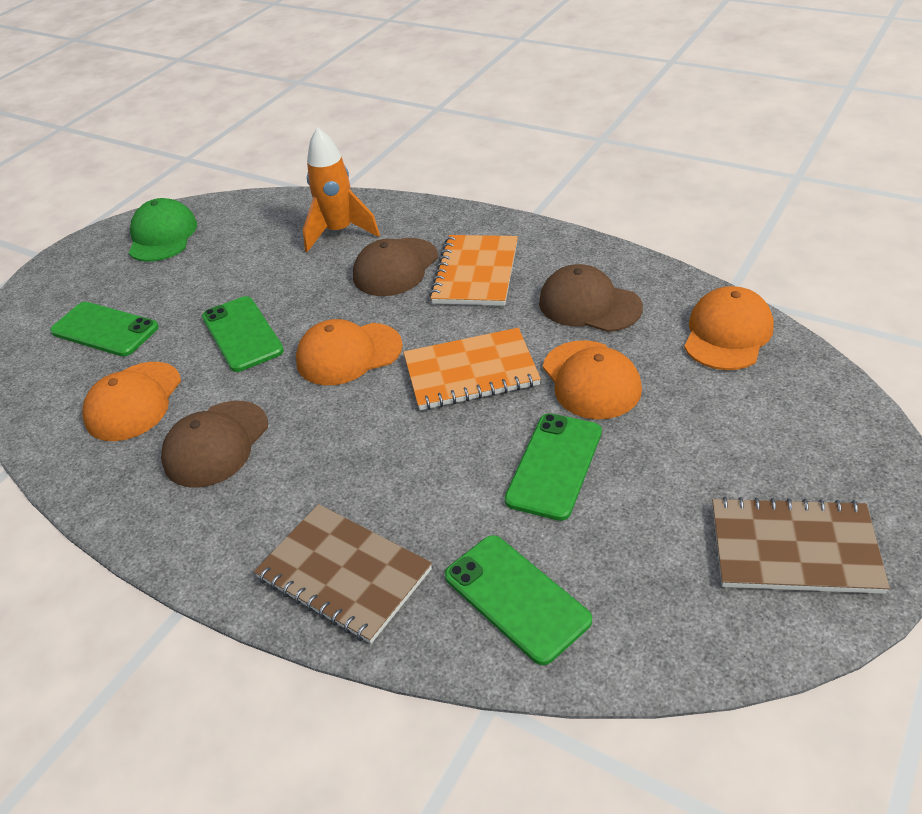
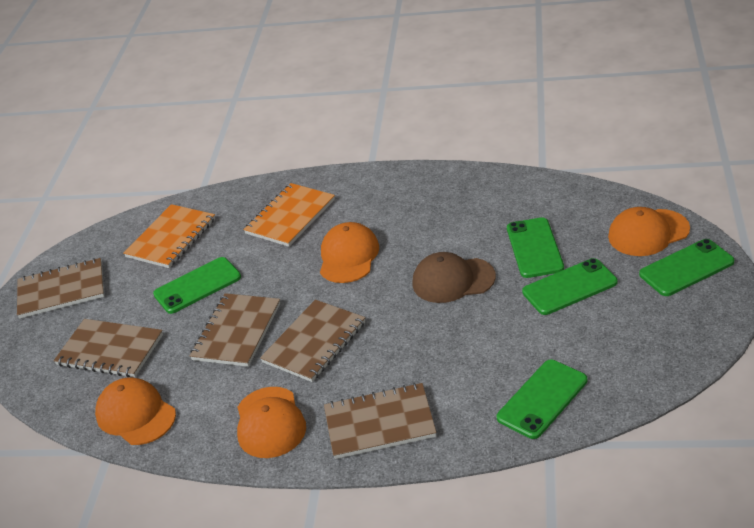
brown cap: 3 -> 1
brown notebook: 2 -> 5
green cap: 1 -> 0
green phone: 4 -> 5
orange rocket: 1 -> 0

